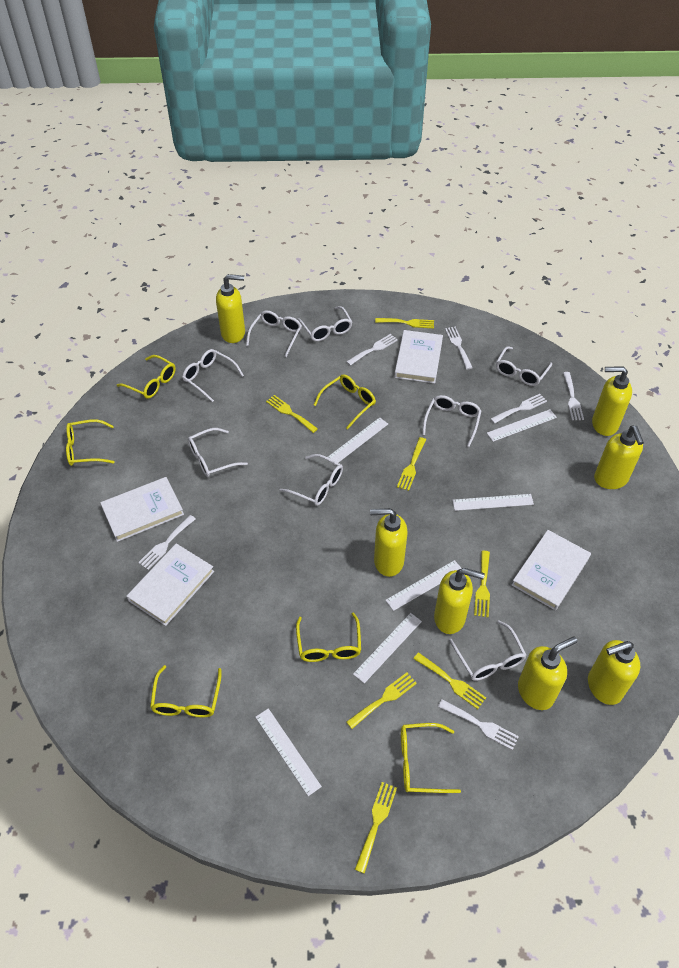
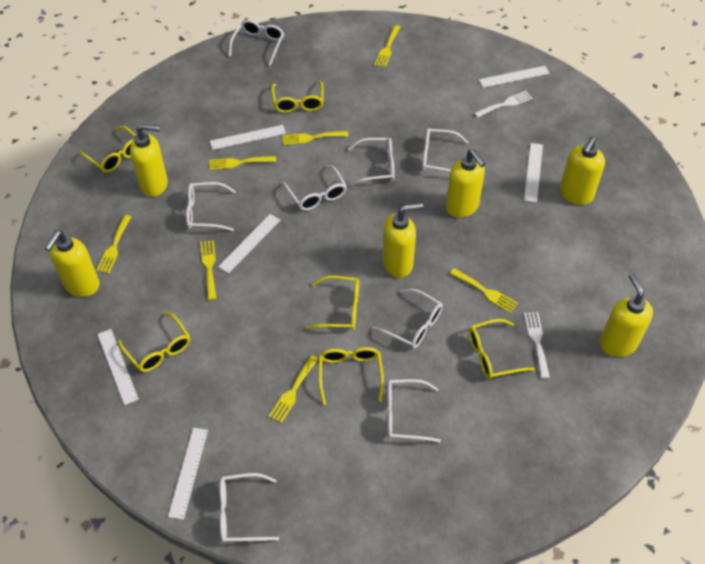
white book: 4 -> 0
white fork: 6 -> 2
yellow soap dispenser: 7 -> 6

